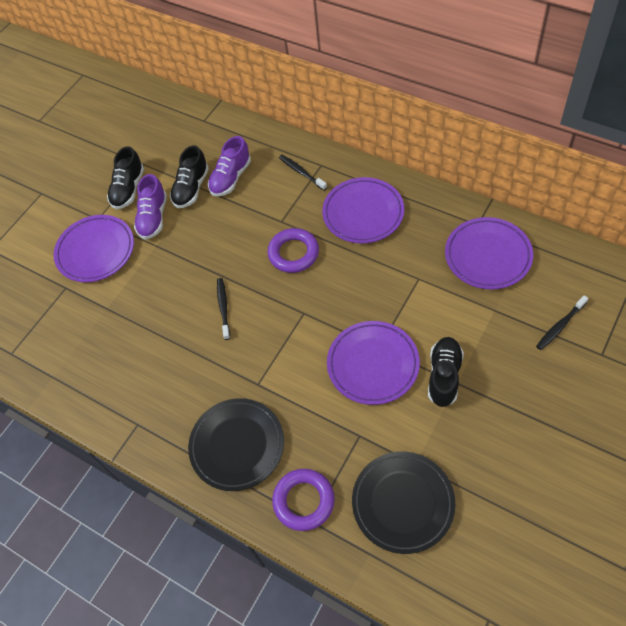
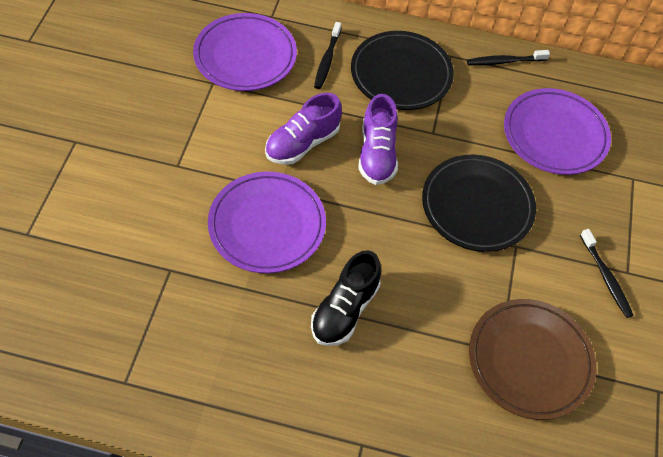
black shoe: 3 -> 1
brown plate: 0 -> 1
purple plate: 4 -> 3
purple ring: 2 -> 0

